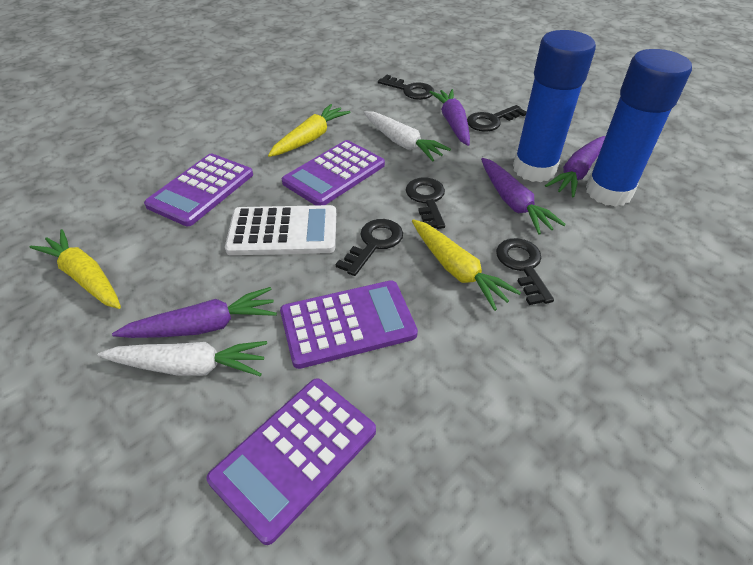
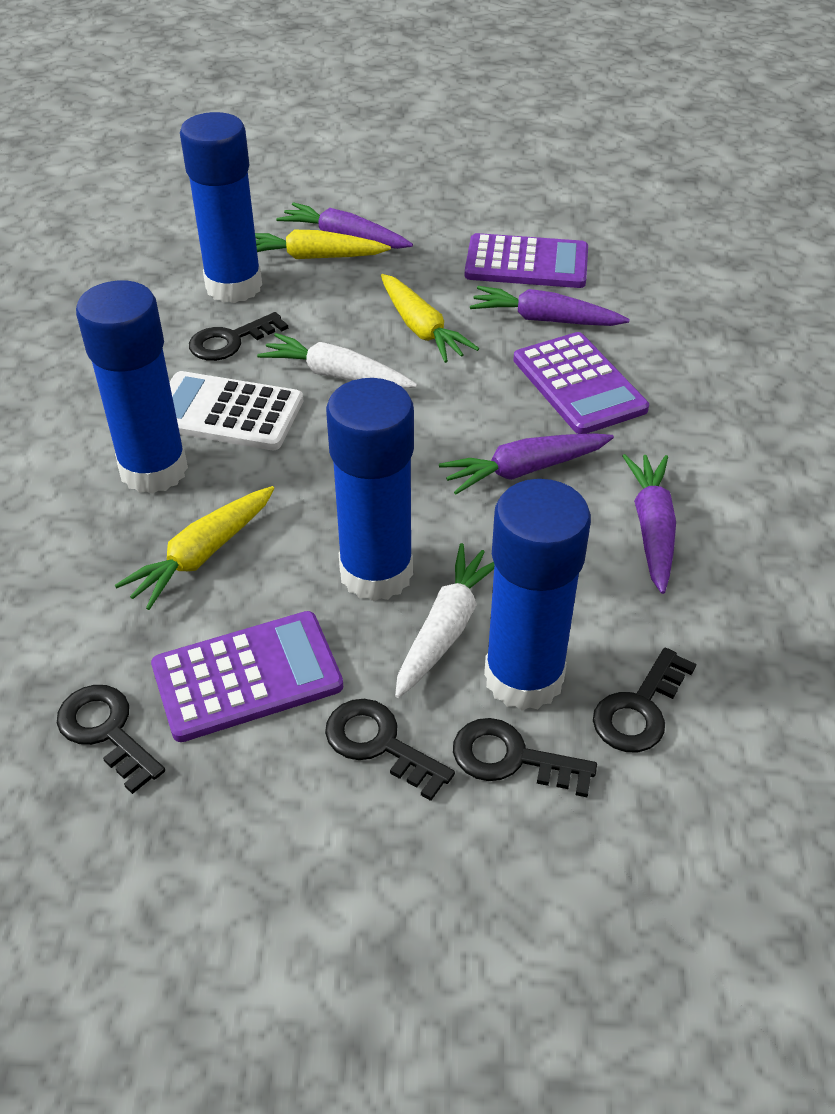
blue glue stick: 2 -> 4
purple calculator: 4 -> 3

